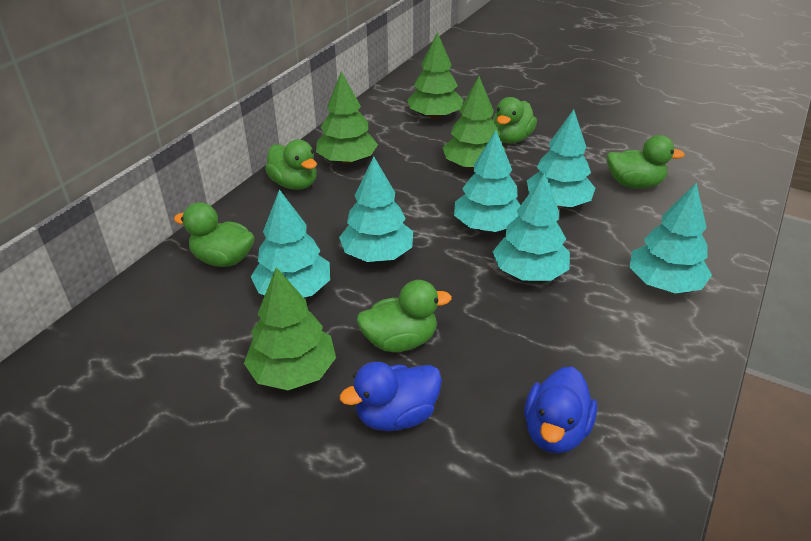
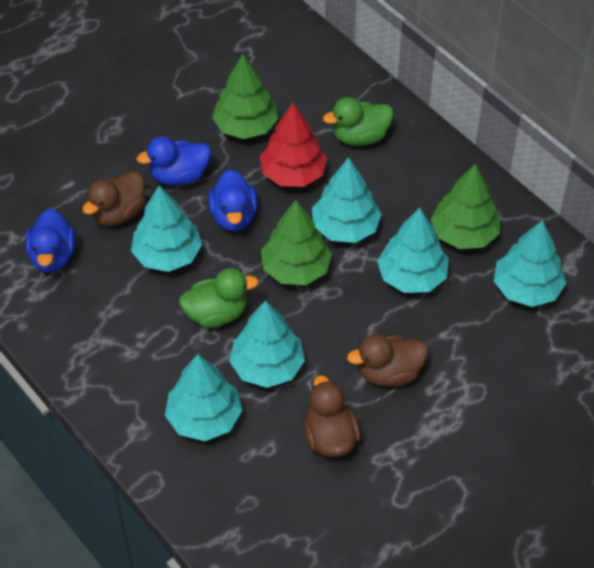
blue duck: 2 -> 3
brown duck: 0 -> 3
green duck: 5 -> 2
green tree: 4 -> 3
red tree: 0 -> 1

